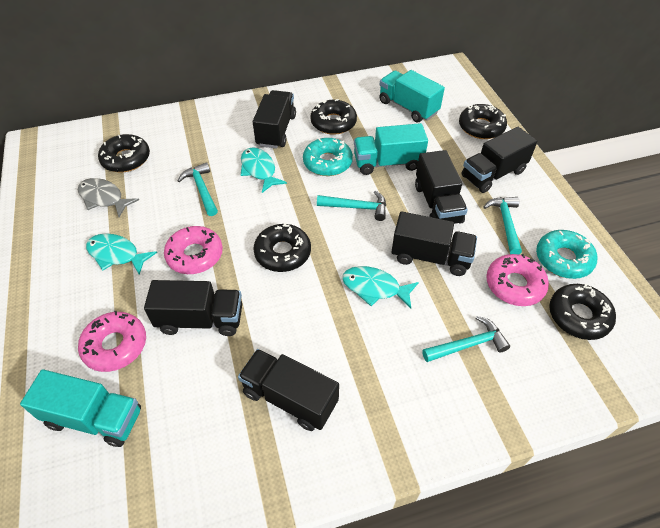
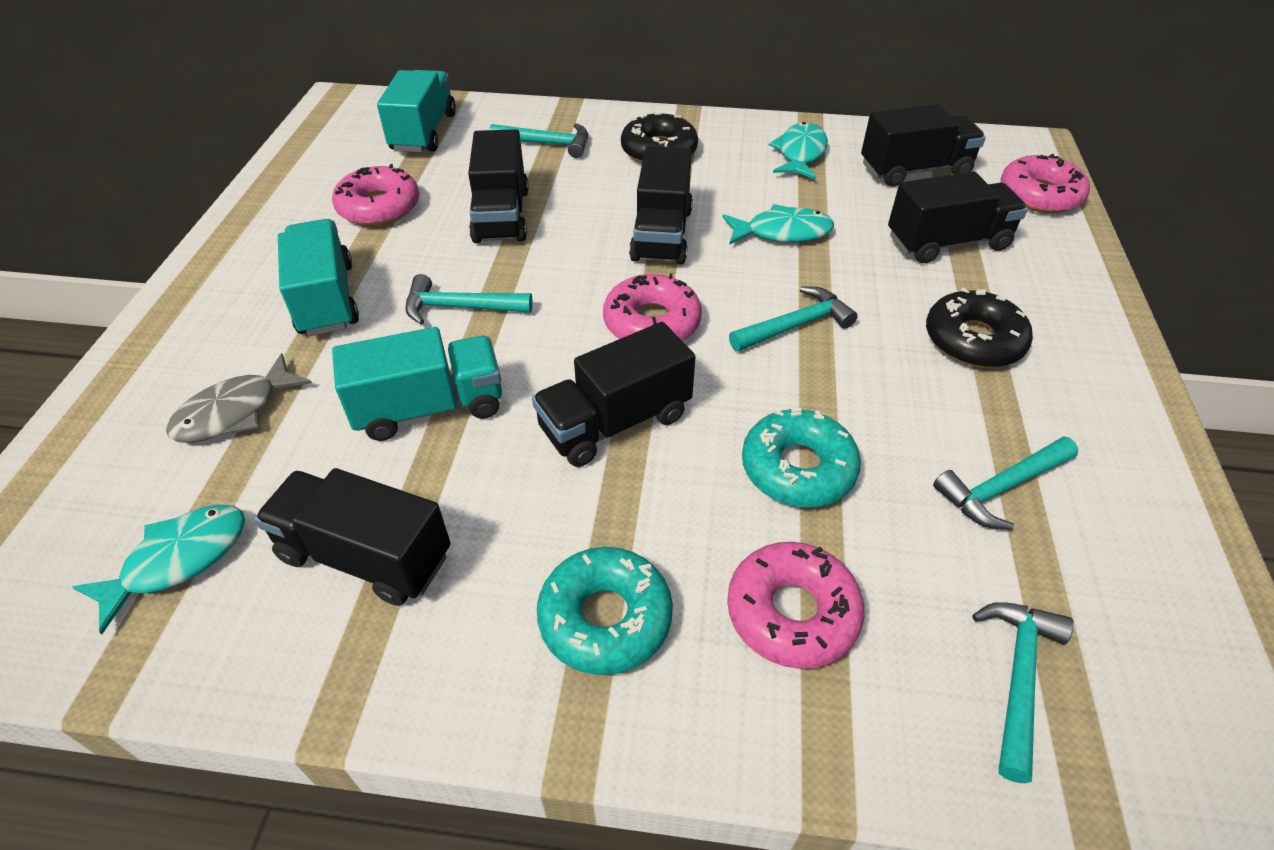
black donut: 5 -> 2
pink donut: 3 -> 4
turquoise hammer: 4 -> 5

